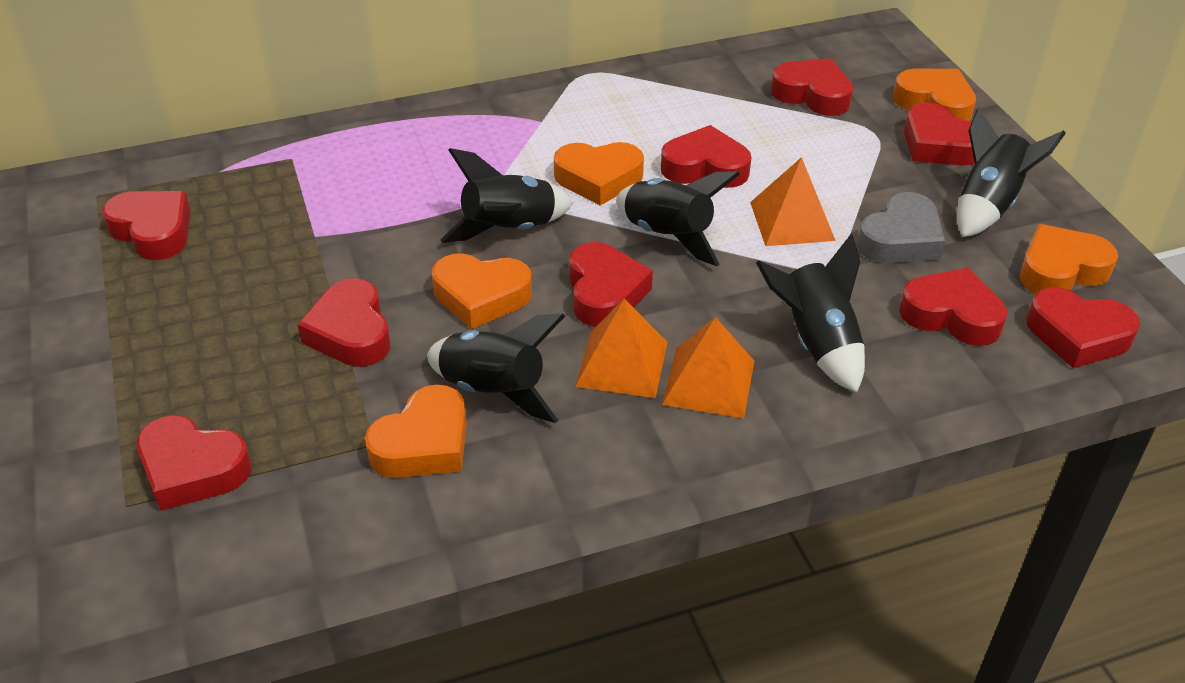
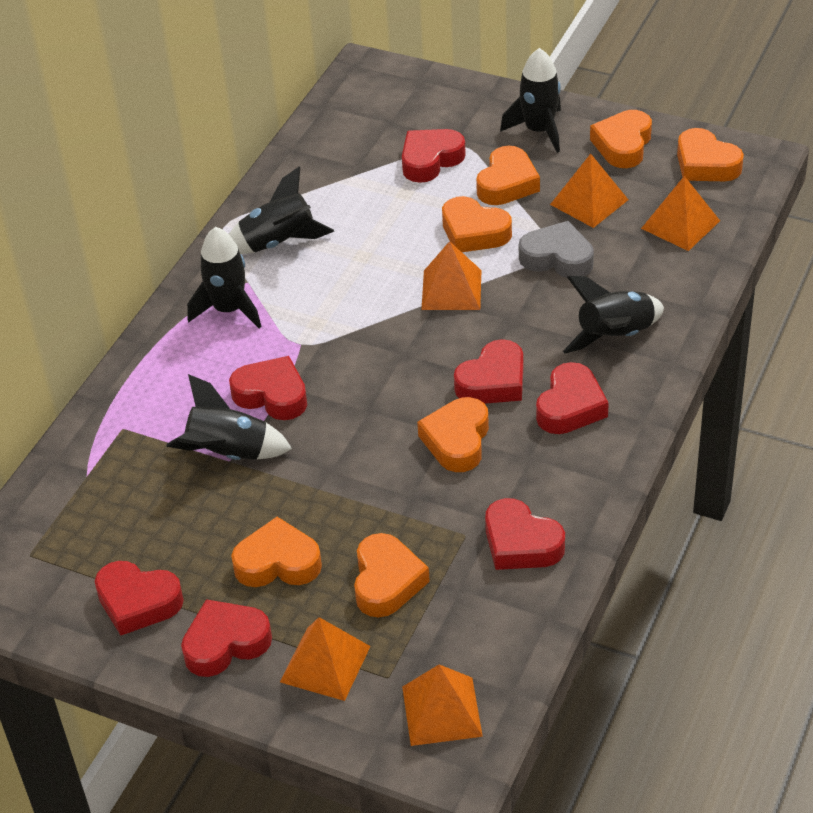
orange heart: 5 -> 7
orange pyramid: 3 -> 5
red heart: 9 -> 7

